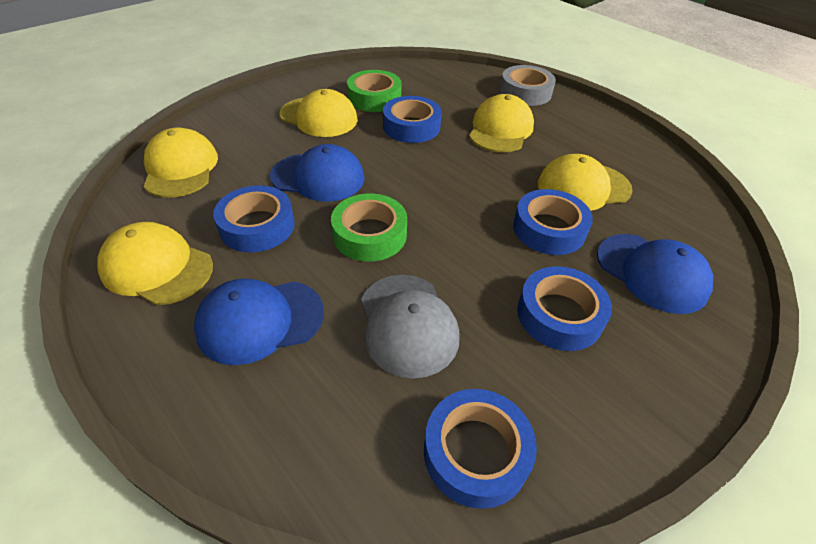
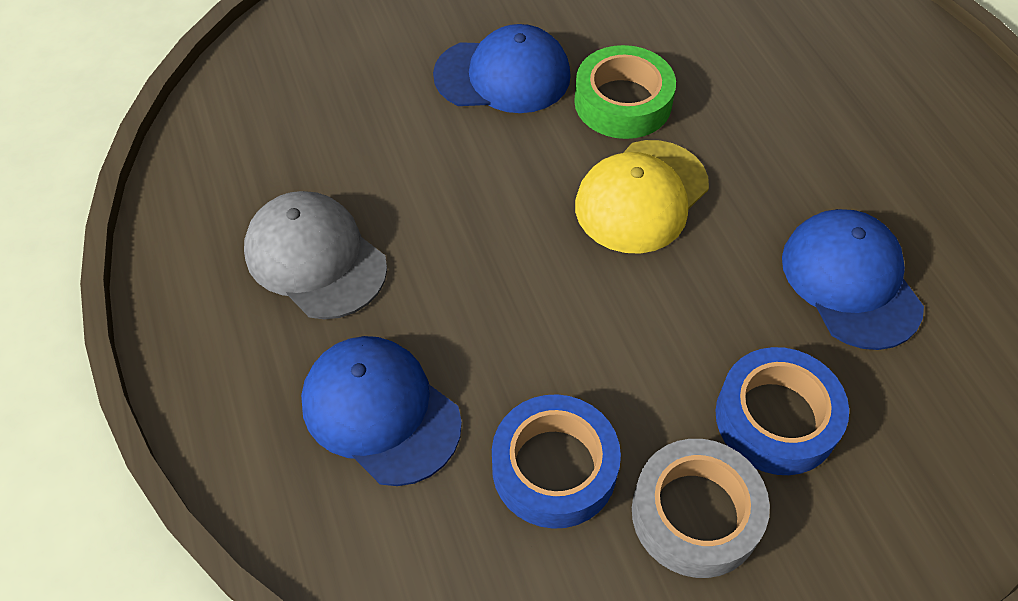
blue tape: 5 -> 2
green tape: 2 -> 1
yellow cap: 5 -> 1

